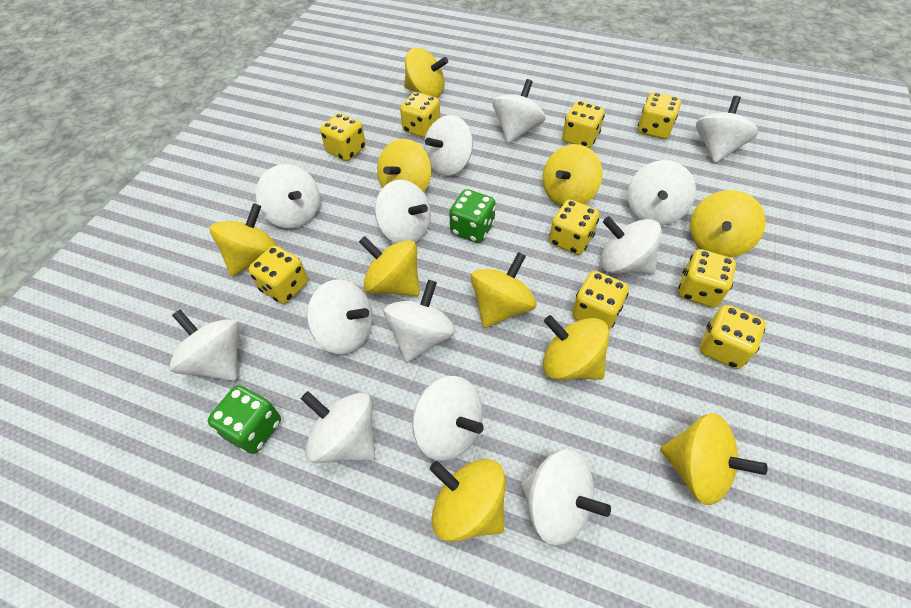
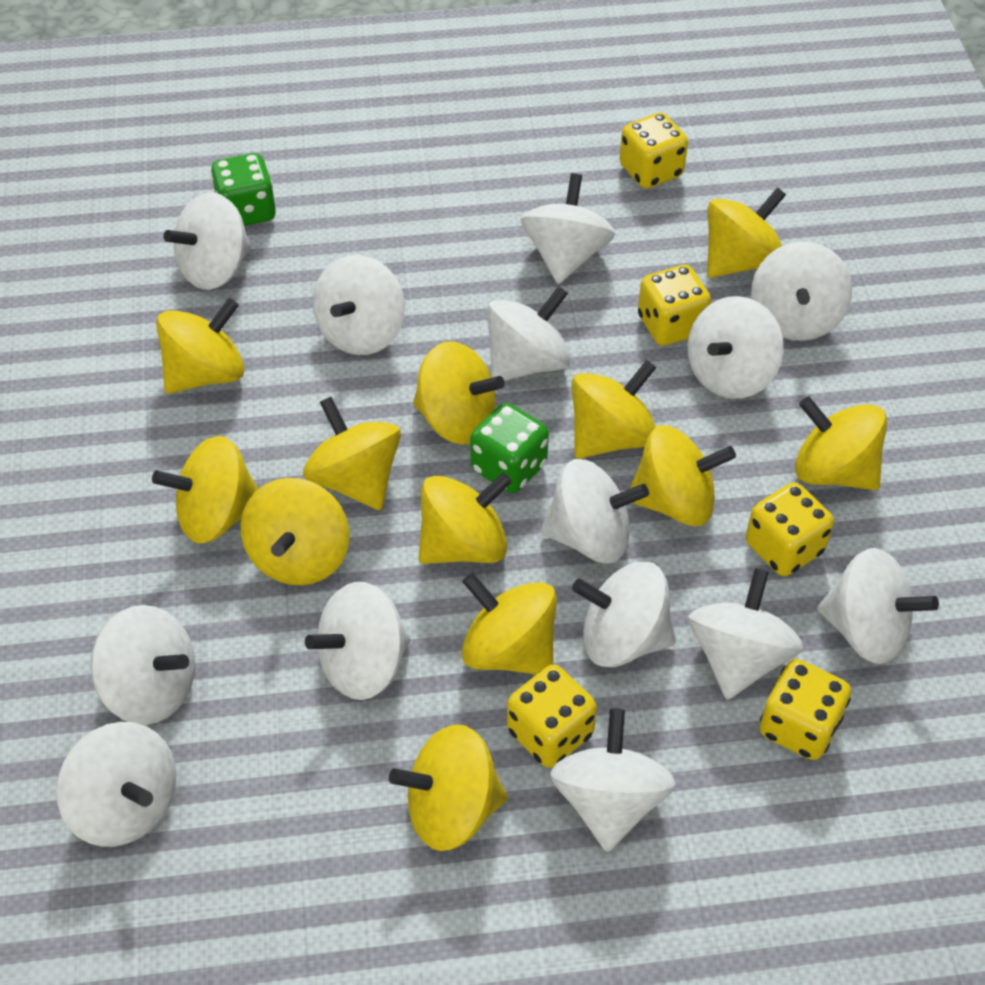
white spinning top: 13 -> 14
yellow dice: 9 -> 5
yellow spinning top: 10 -> 12

